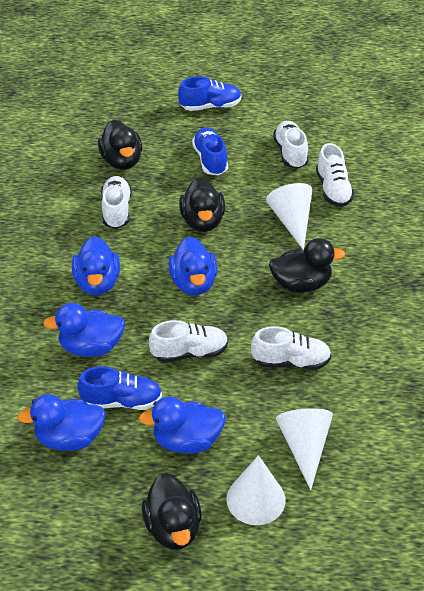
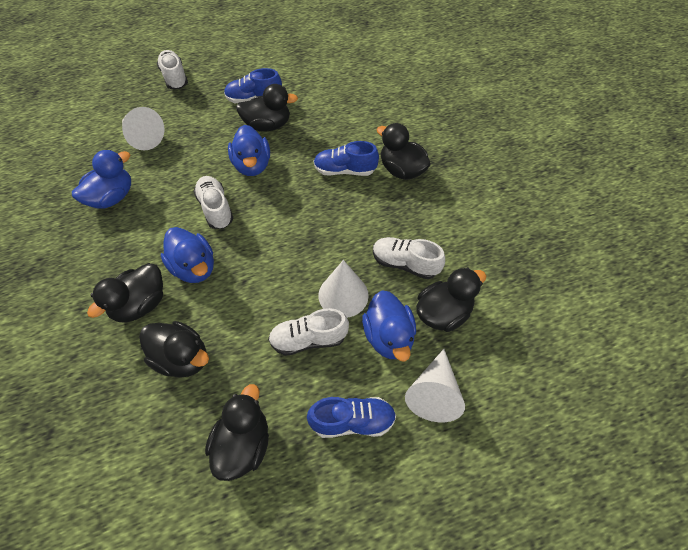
black duck: 4 -> 6
blue duck: 5 -> 4
white shoe: 5 -> 4

